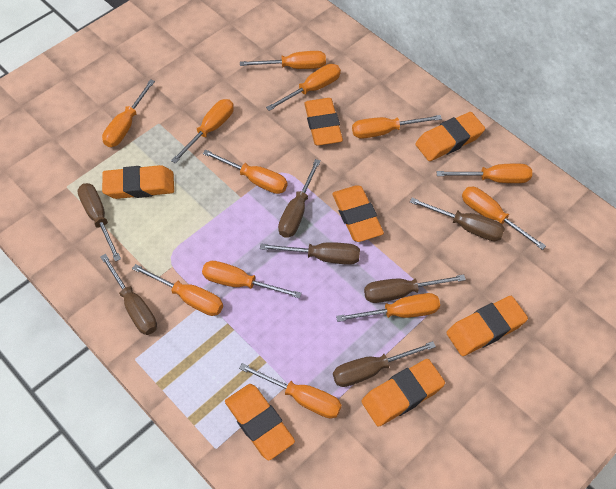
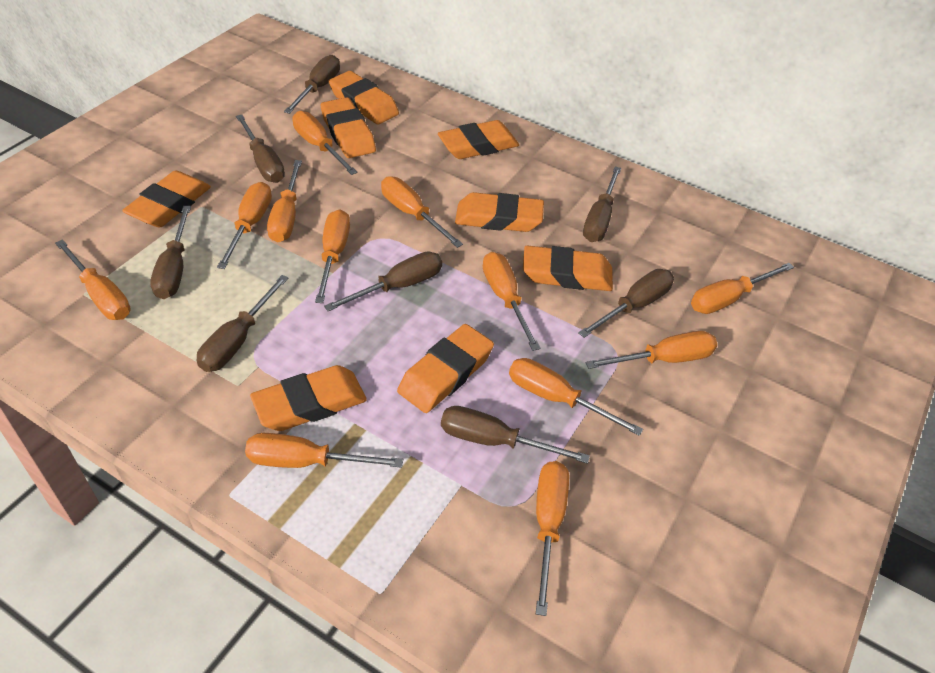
brown screwdriver: 7 -> 8
orange eraser: 7 -> 8

